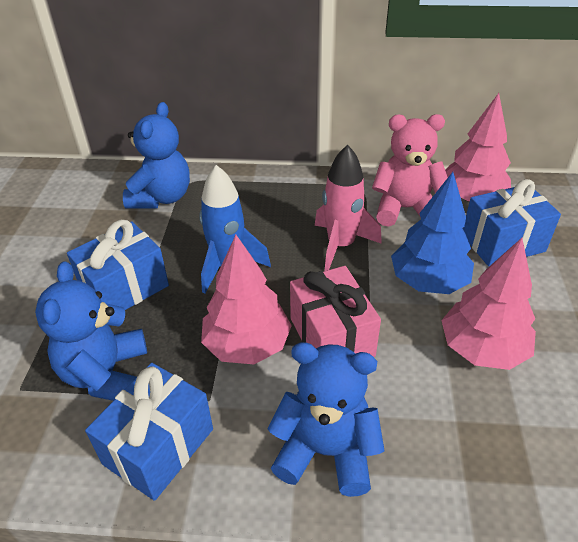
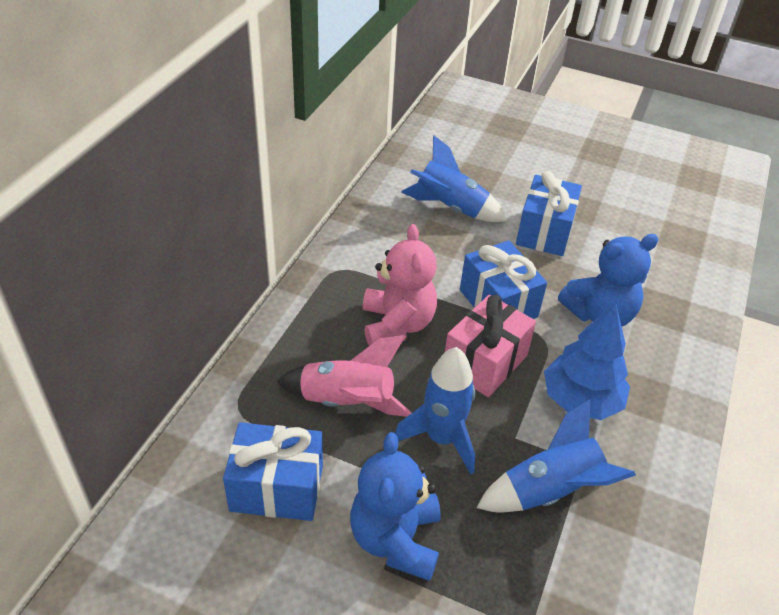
blue rocket: 1 -> 3
blue teddy bear: 3 -> 2
pink tree: 3 -> 0

